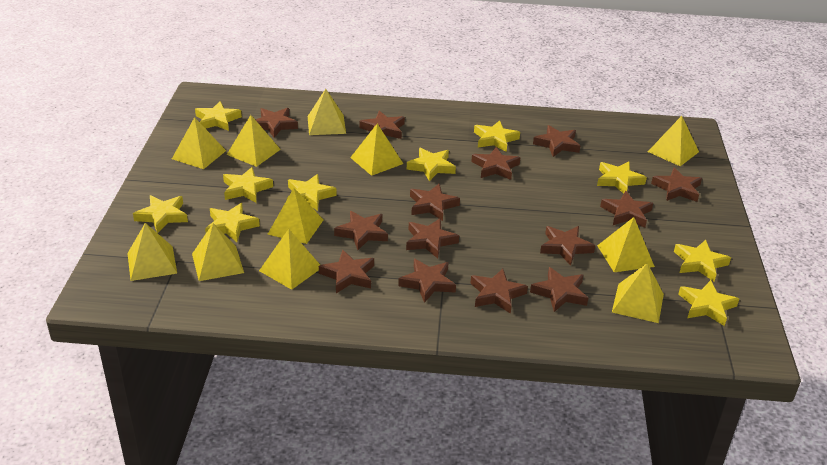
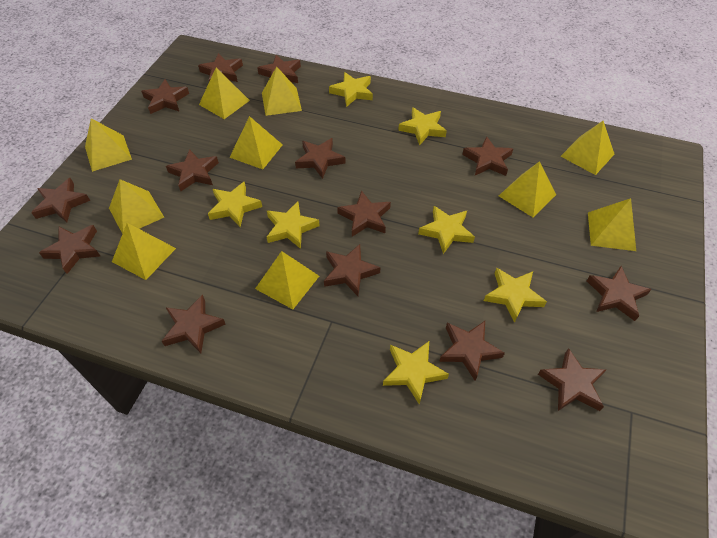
yellow pyramid: 11 -> 10
yellow star: 10 -> 7

